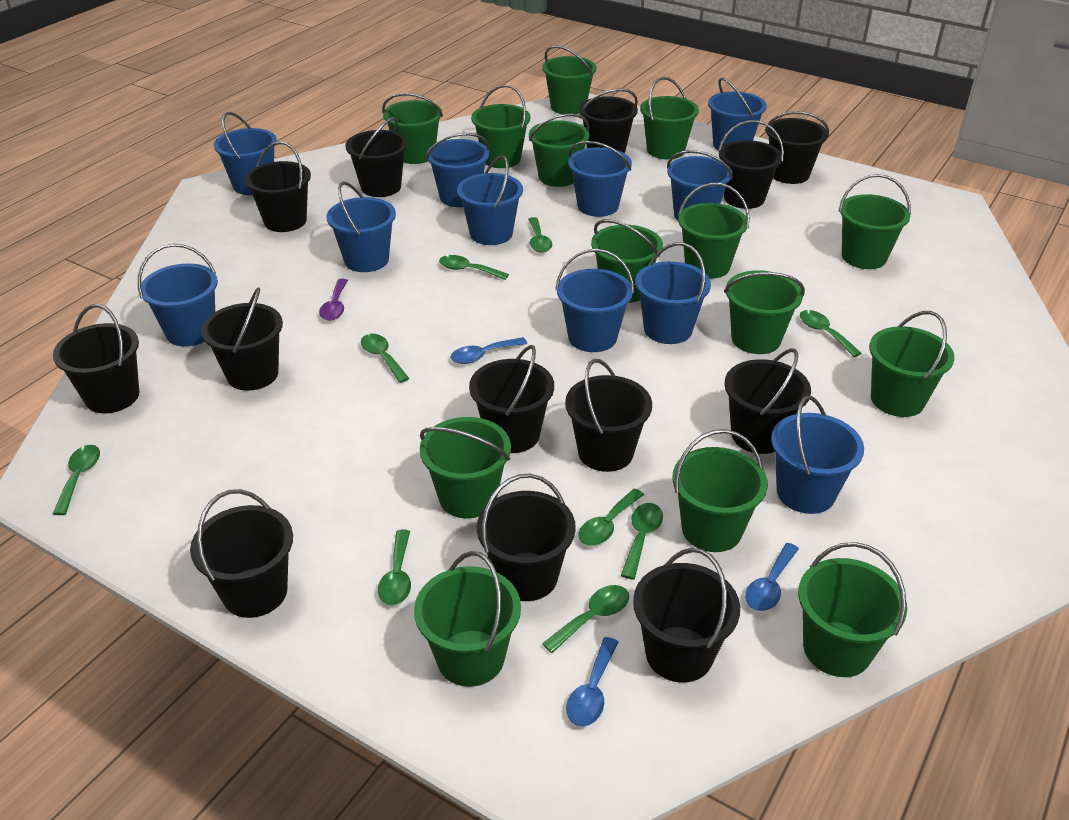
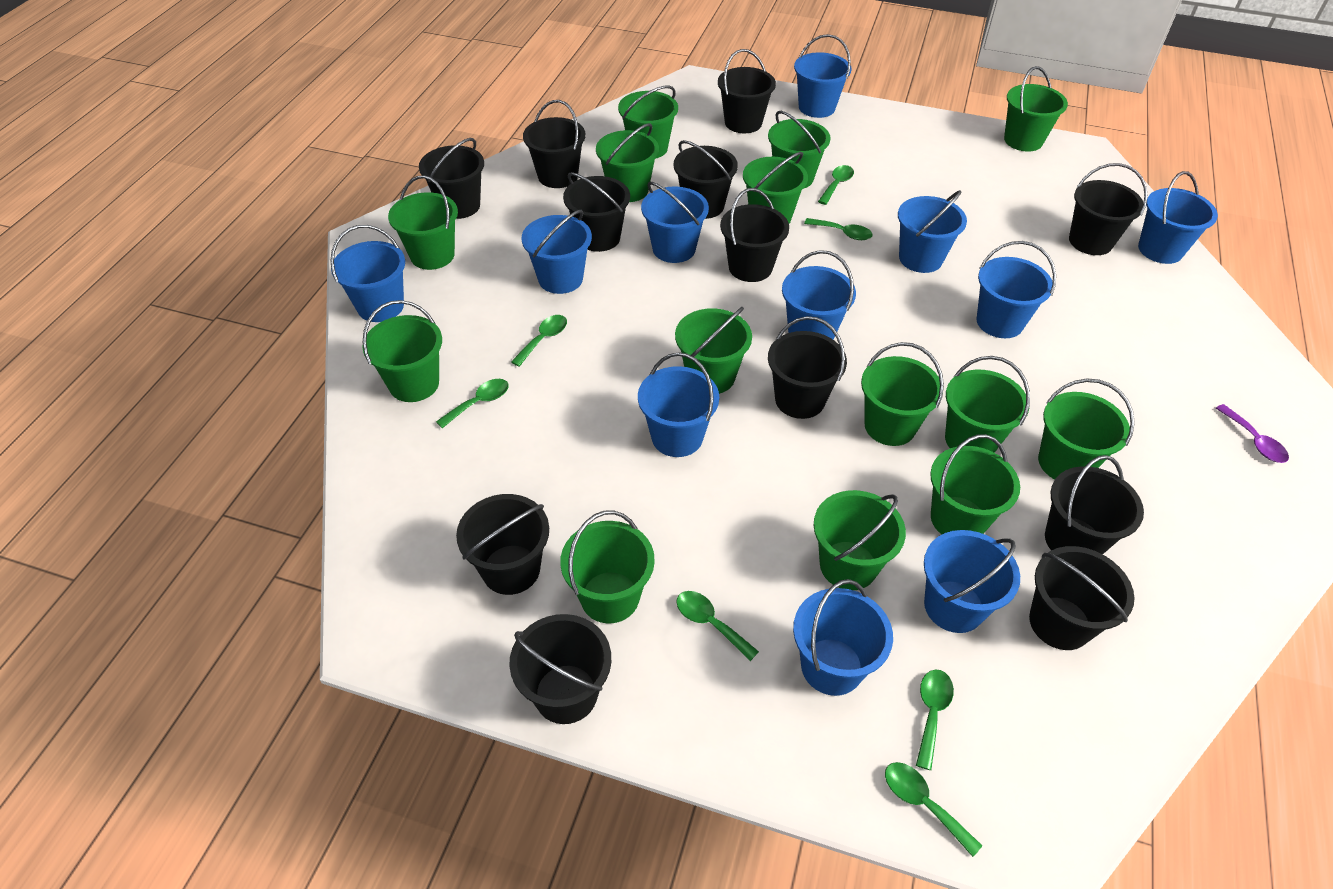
black bucket: 13 -> 12
blue spoon: 3 -> 0
green spoon: 9 -> 7

